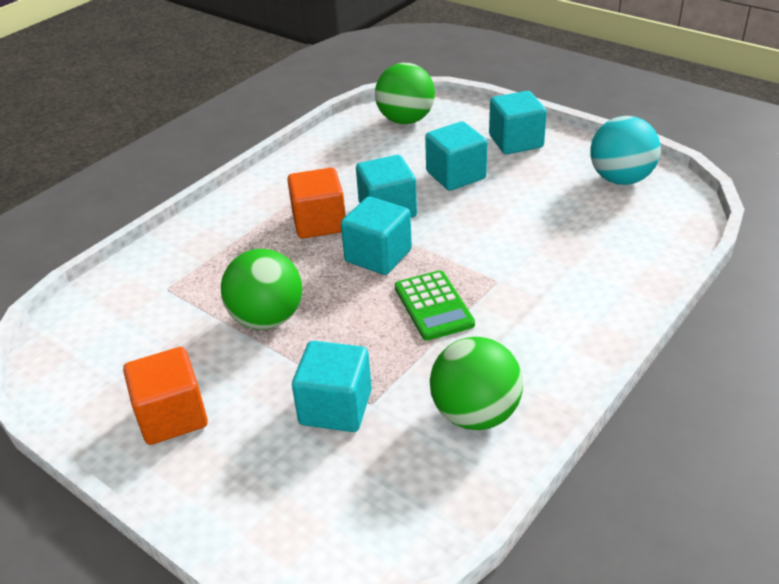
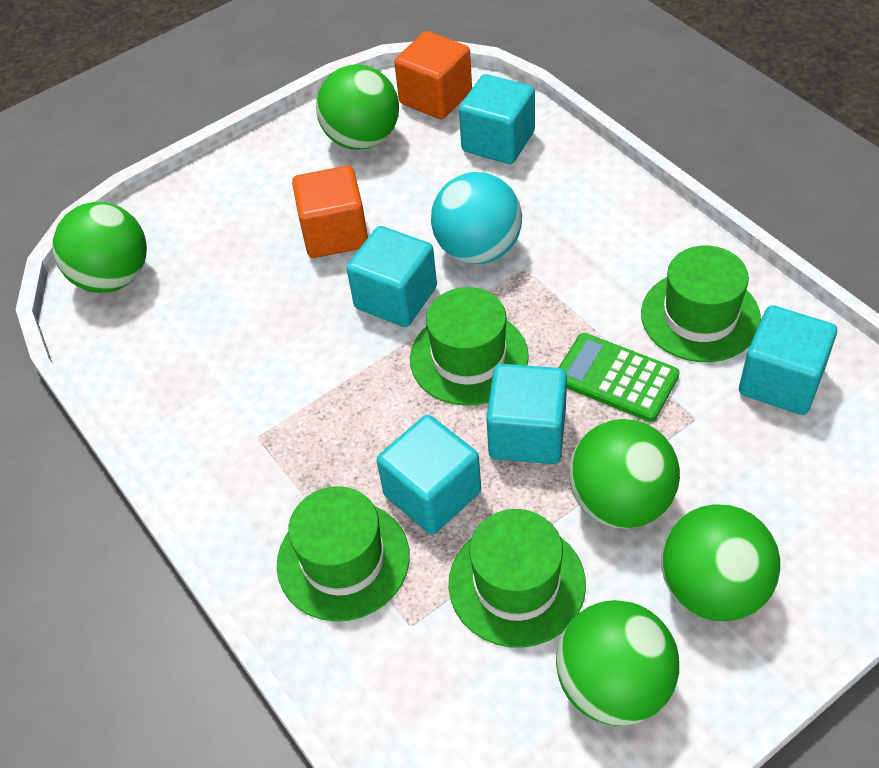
green ball: 3 -> 5
green hat: 0 -> 4

